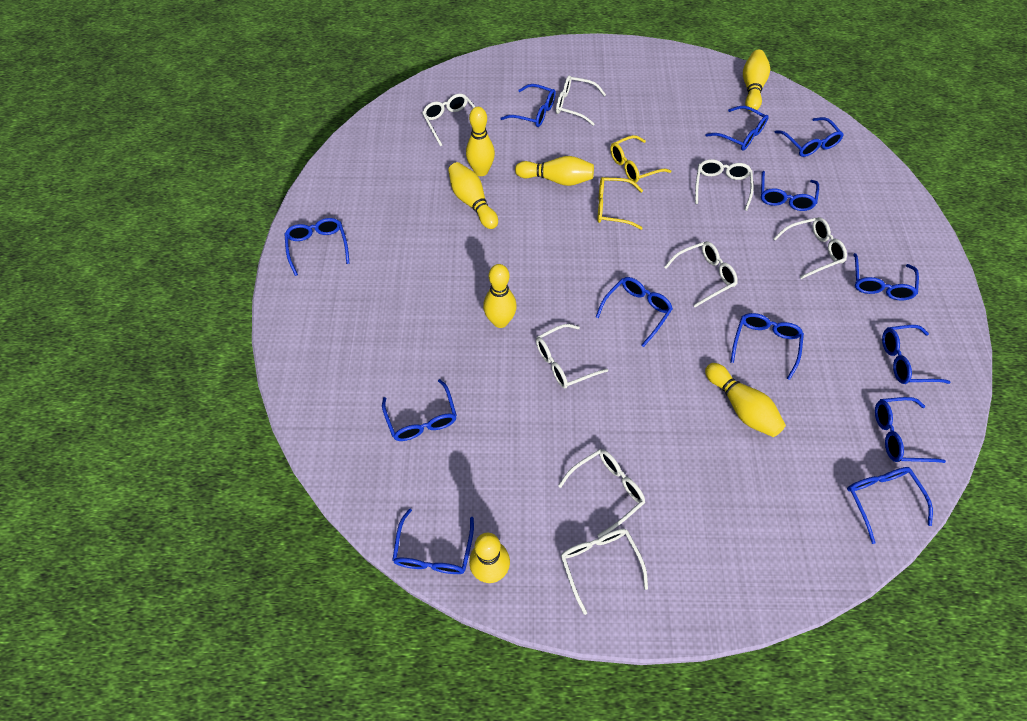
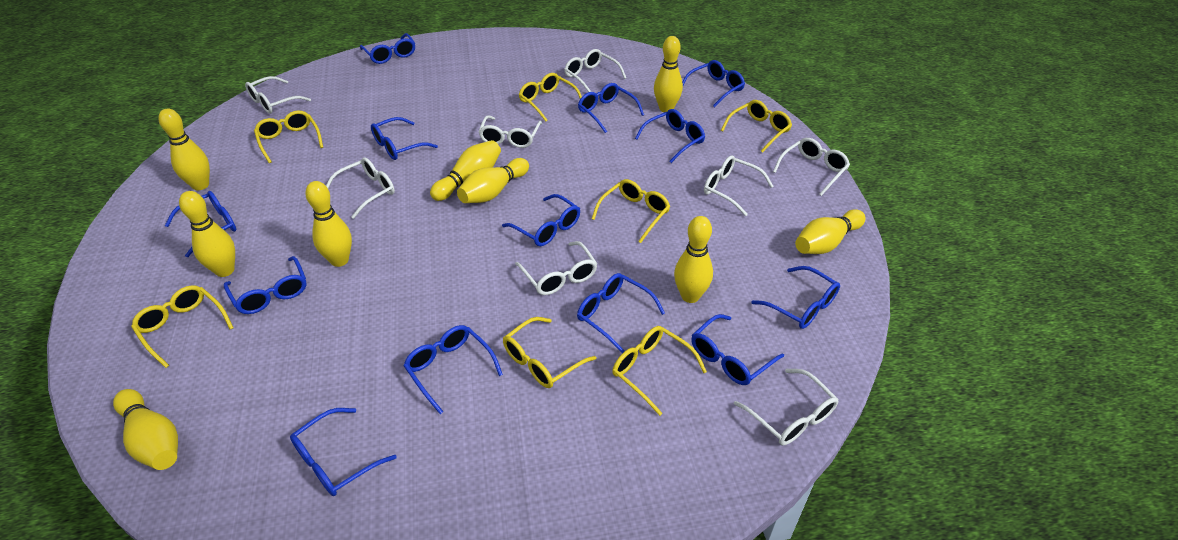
yellow bowling pin: 7 -> 9
yellow glasses: 2 -> 7

